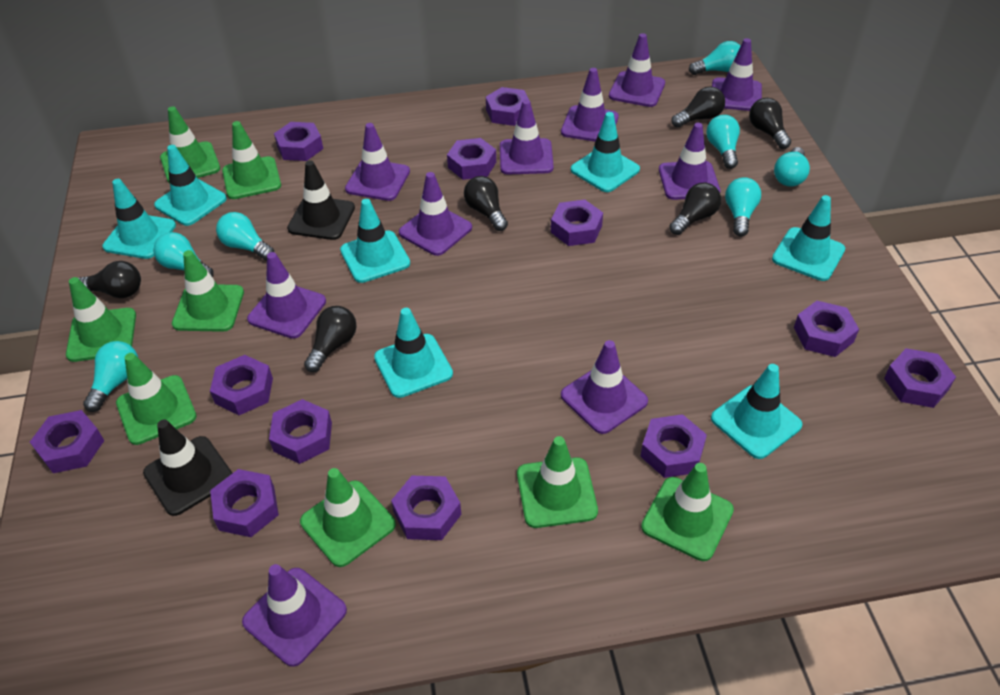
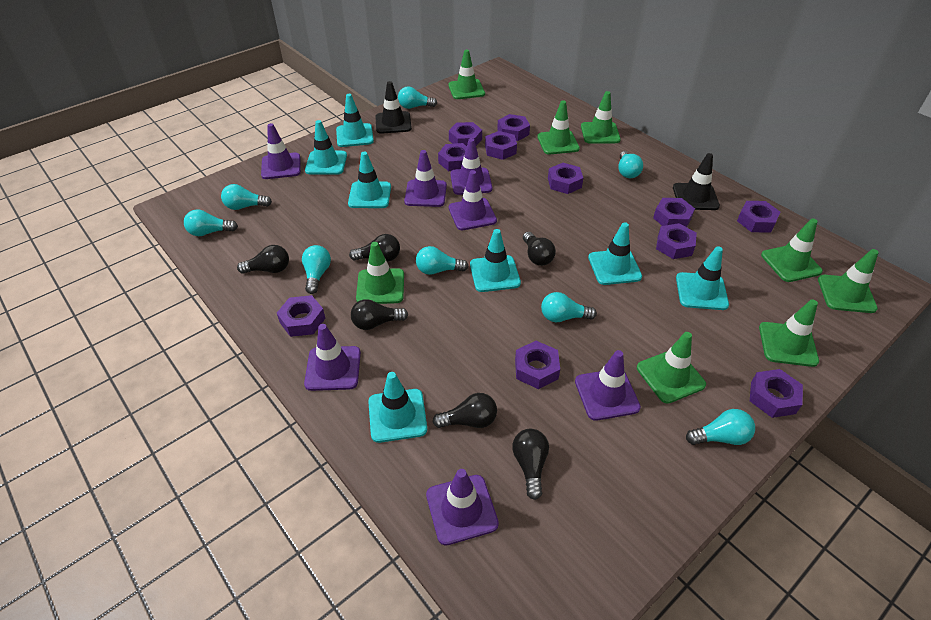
purple nut: 12 -> 11
purple traffic cone: 10 -> 7
turquoise light bulb: 7 -> 8

